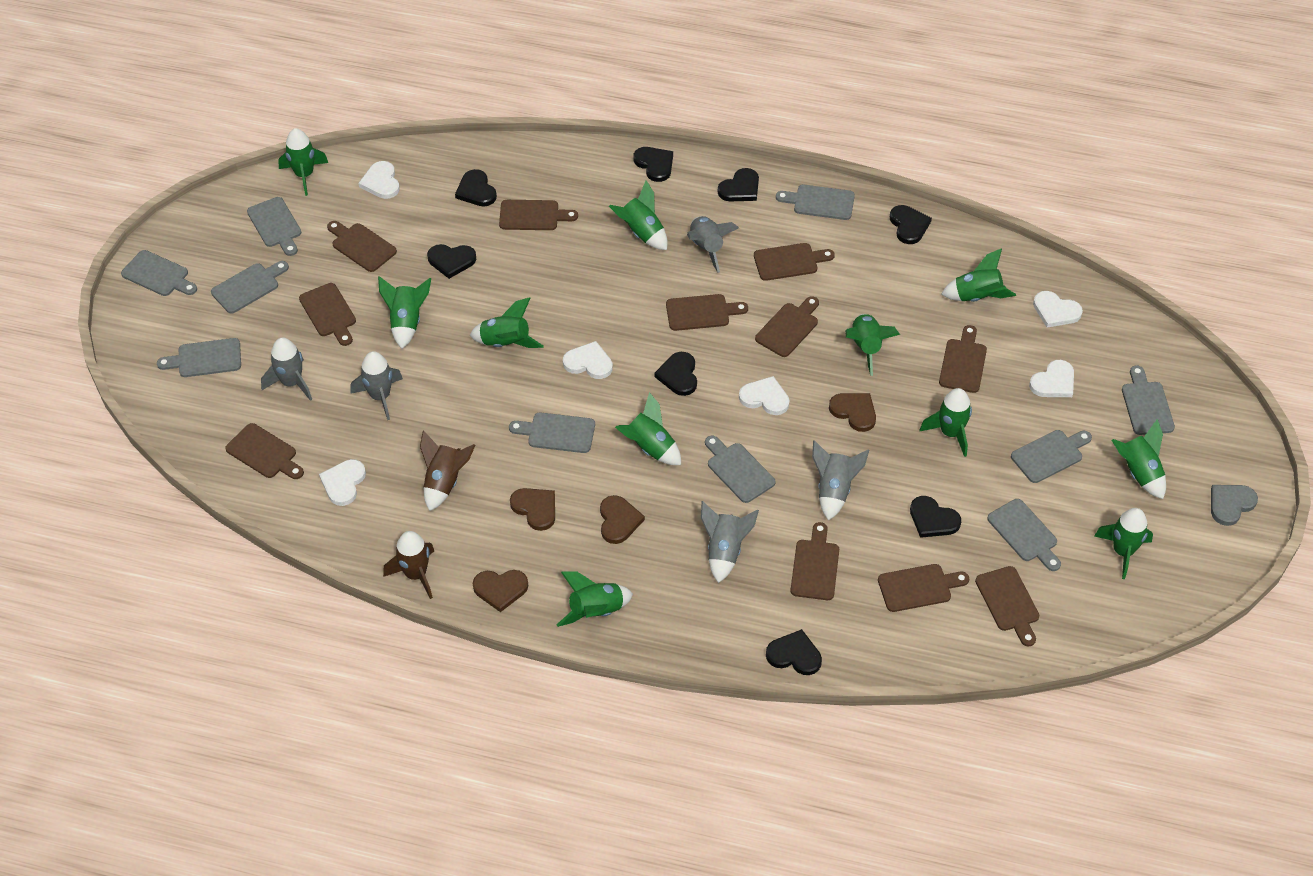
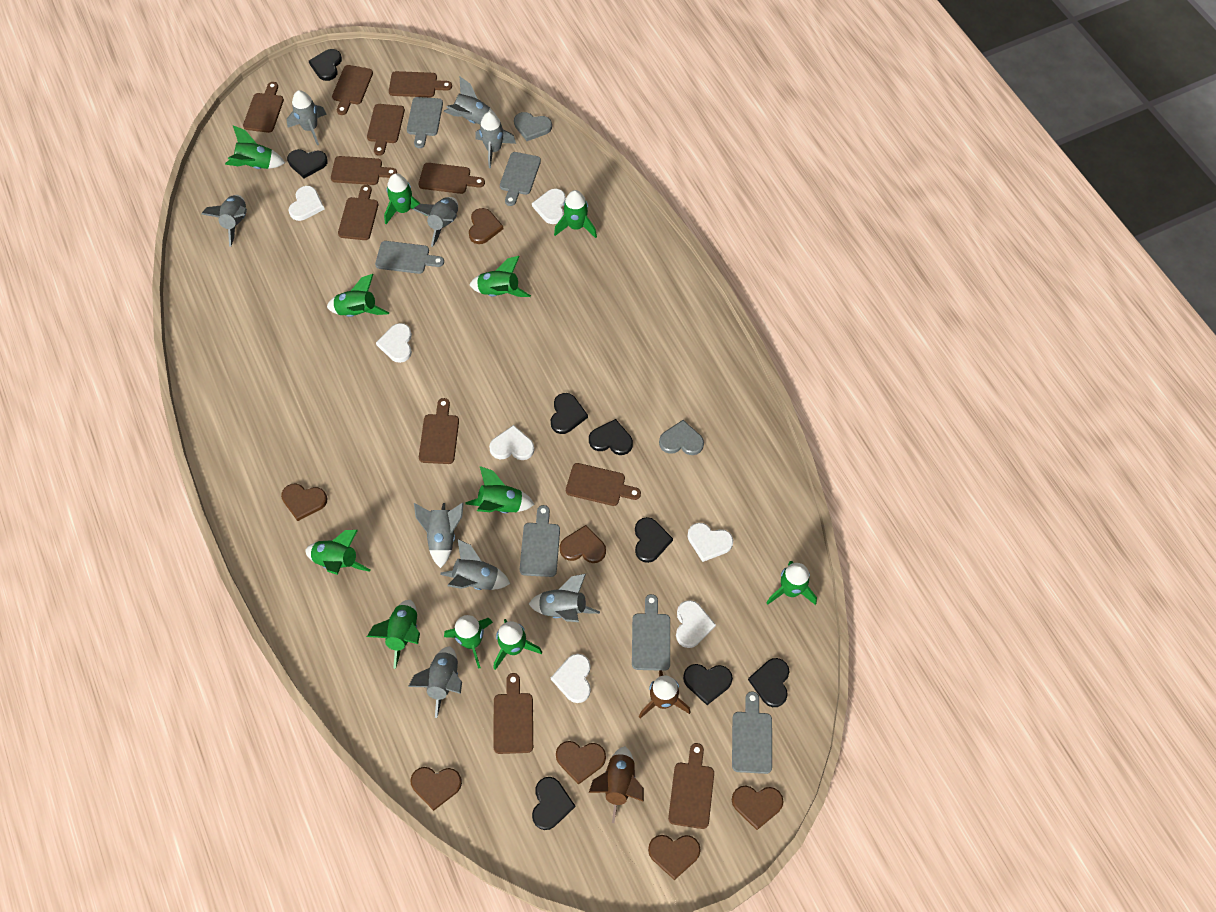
brown heart: 4 -> 7
grey cutting board: 10 -> 6
grey heart: 1 -> 2
grey rocket: 5 -> 9
white heart: 6 -> 7

